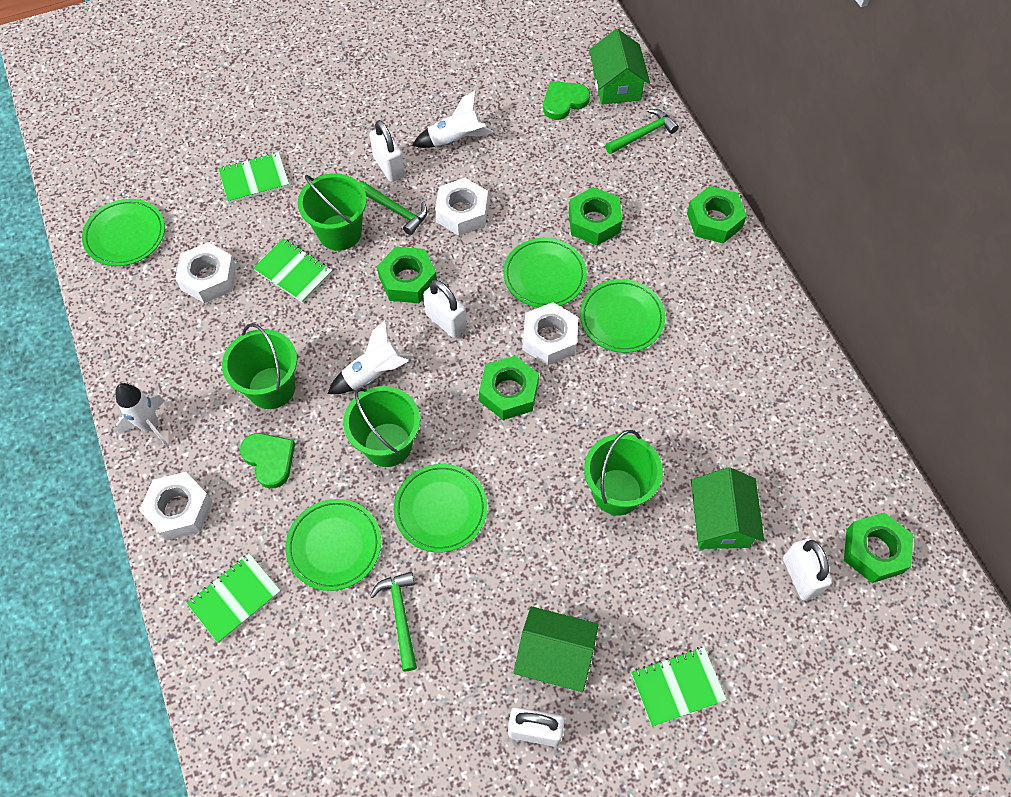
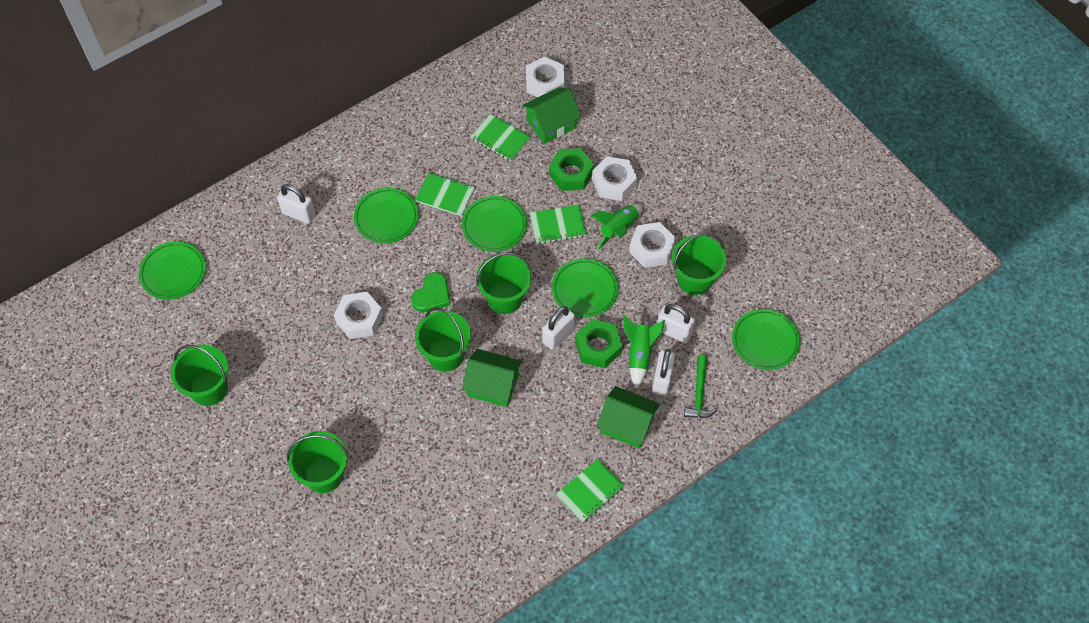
green bucket: 4 -> 5
green hammer: 3 -> 1
green heart: 2 -> 1
green nut: 5 -> 2
green rocket: 0 -> 2
white rocket: 3 -> 0

